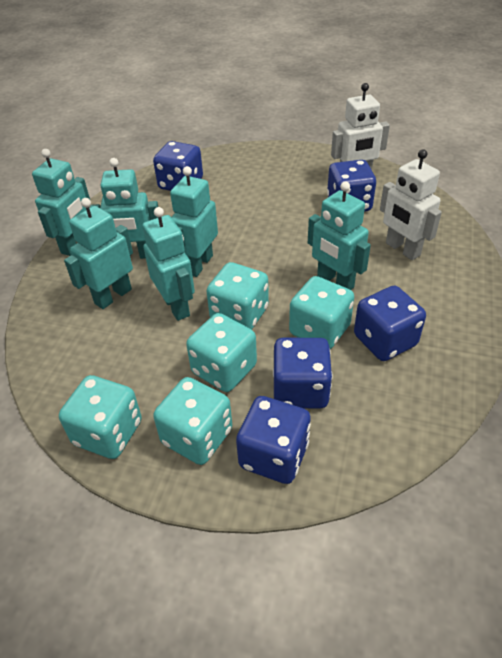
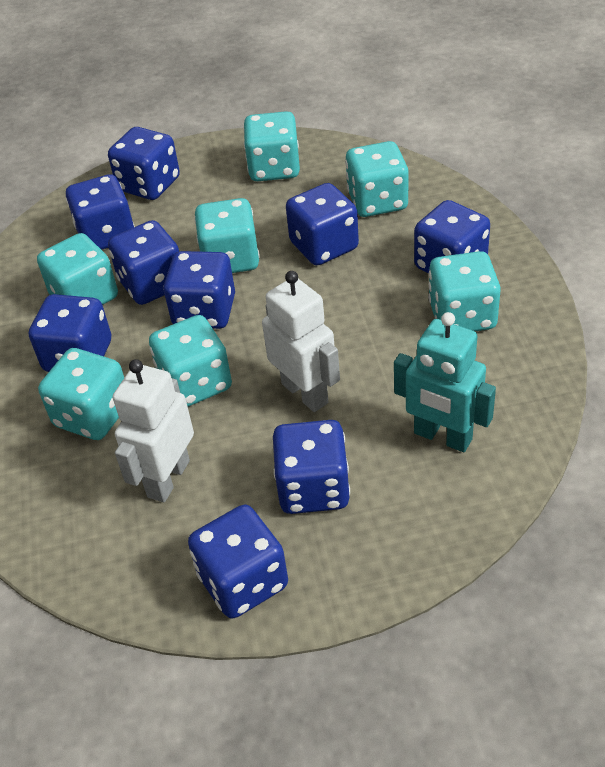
blue dice: 5 -> 9
turquoise dice: 5 -> 7
turquoise robot: 6 -> 1

